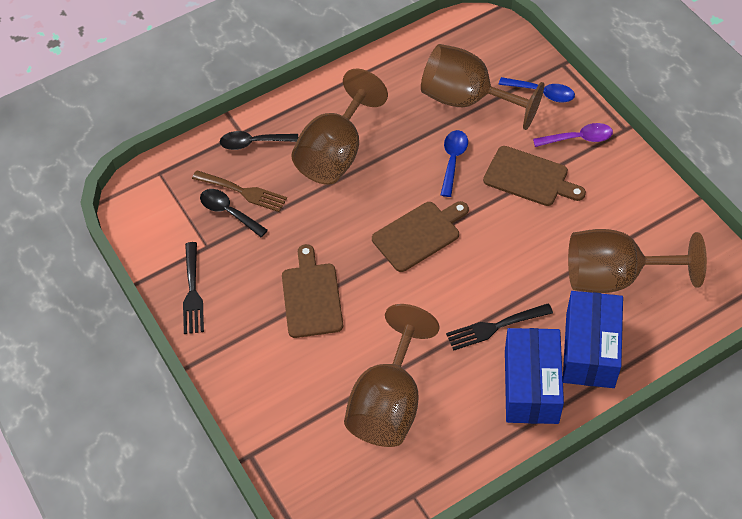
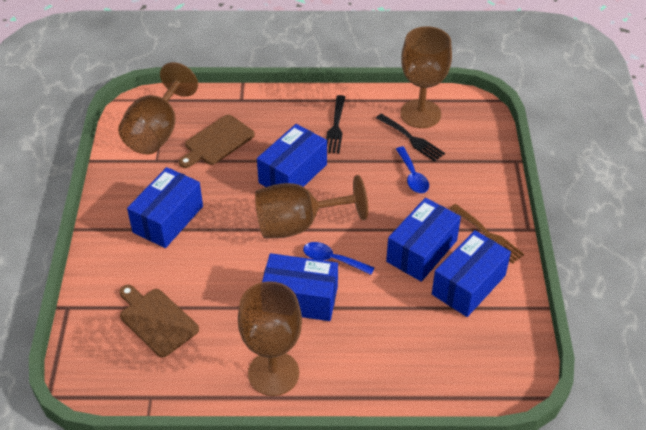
black spoon: 2 -> 0
blue box: 2 -> 5
brown cutting board: 3 -> 2
purple spoon: 1 -> 0

